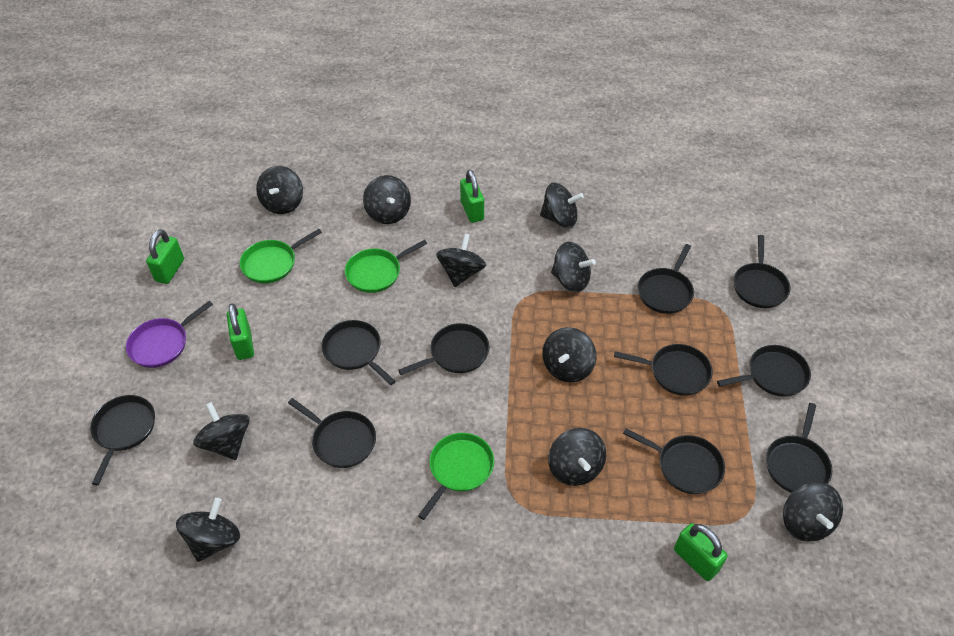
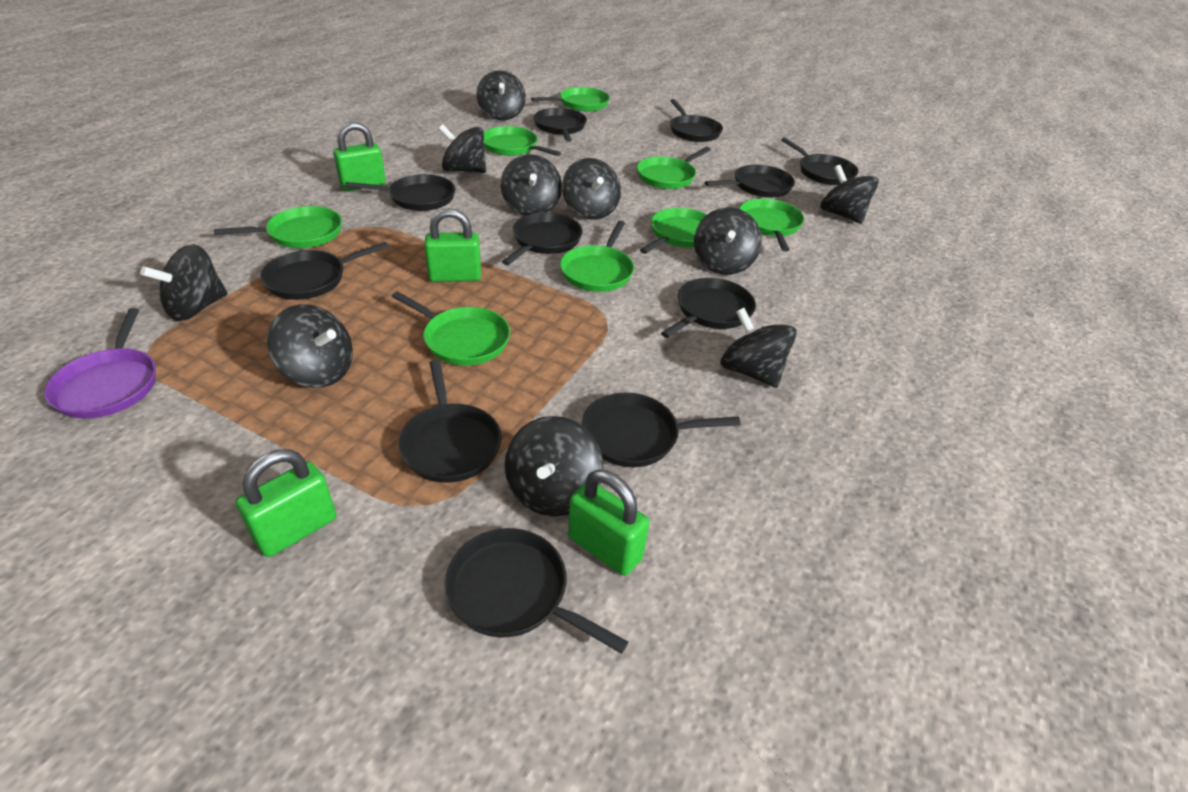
black pan: 10 -> 11
green pan: 3 -> 8

